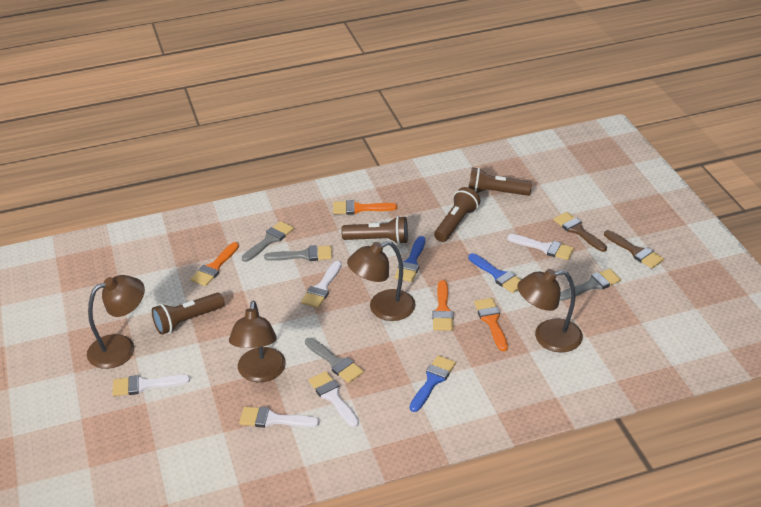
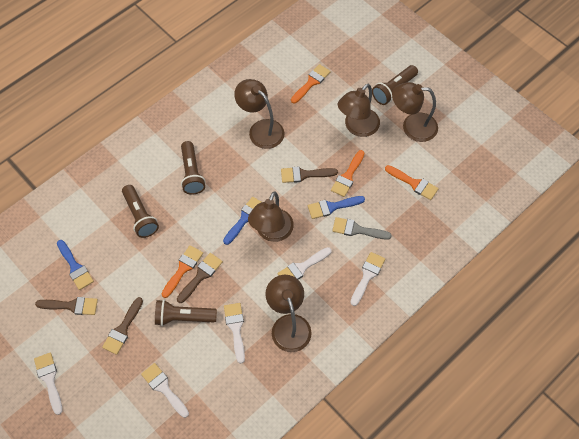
brown brush: 2 -> 4
brown lamp: 4 -> 5
grey brush: 4 -> 1

